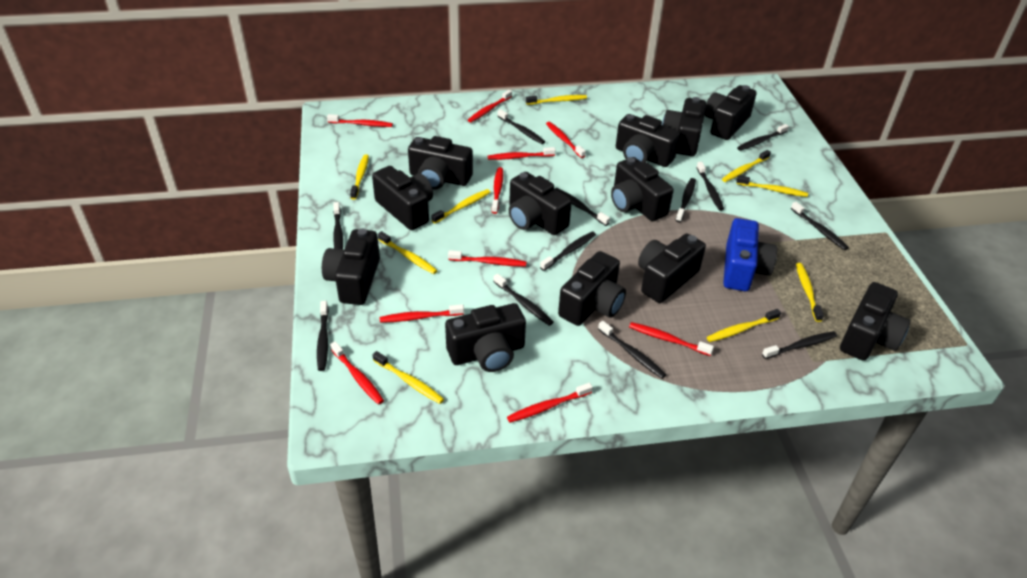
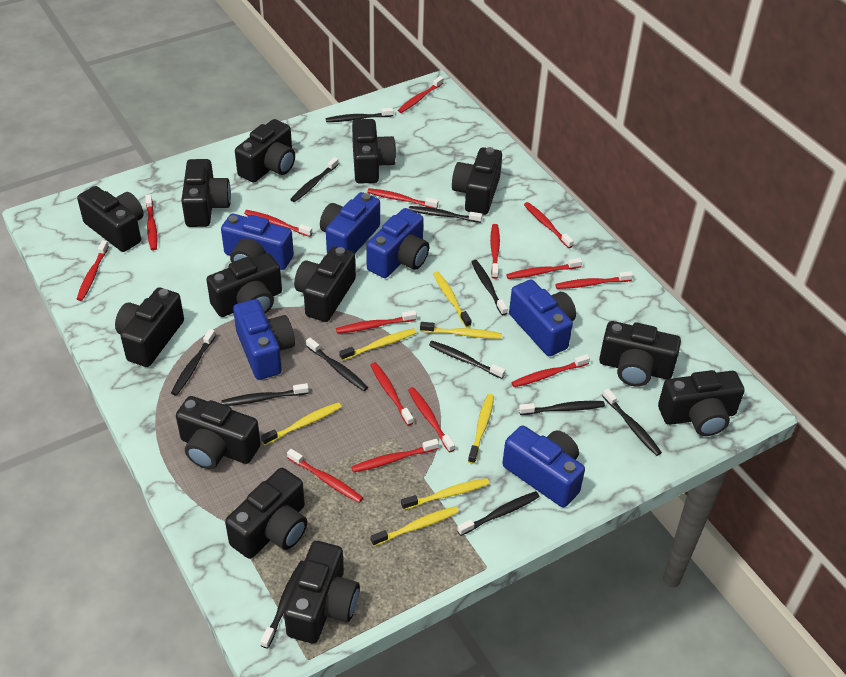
black camera: 12 -> 13
blue camera: 1 -> 6
red toothbrush: 10 -> 15
yellow toothbrush: 9 -> 7

